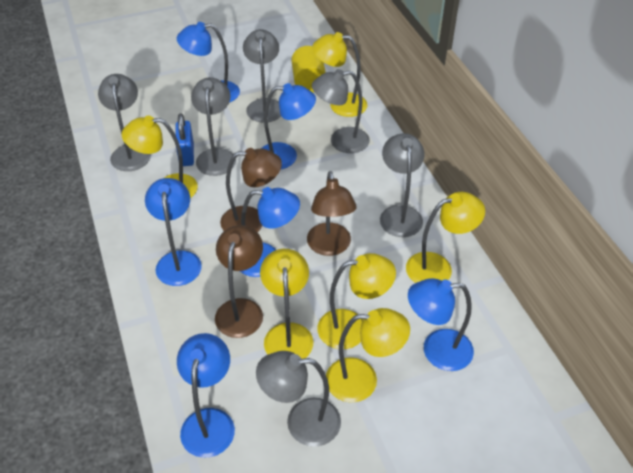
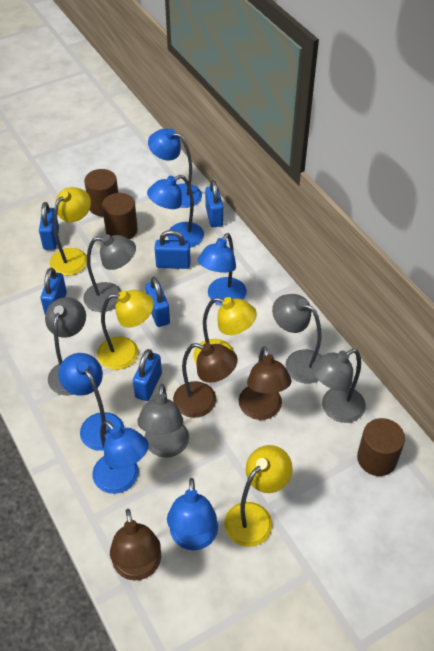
blue padlock: 1 -> 6
brown cylinder: 0 -> 3
grey lamp: 6 -> 5
yellow cylinder: 1 -> 0
yellow lamp: 6 -> 4

